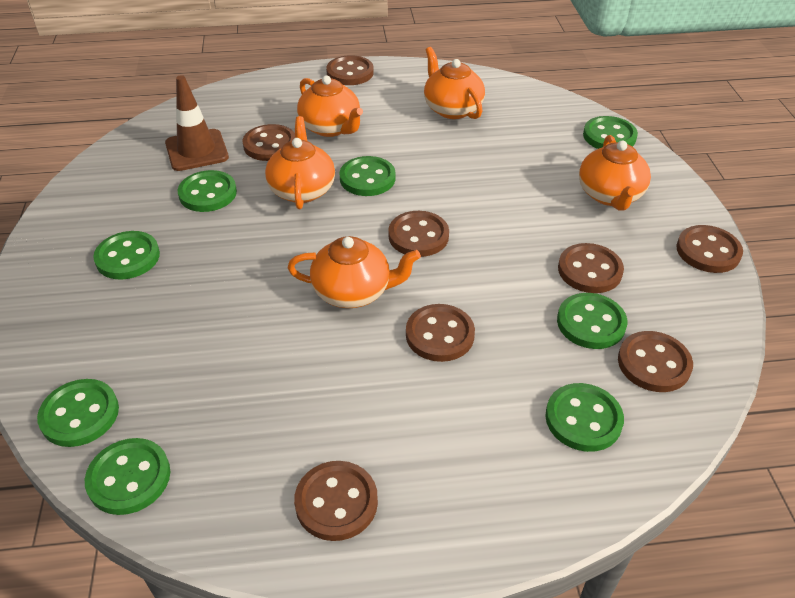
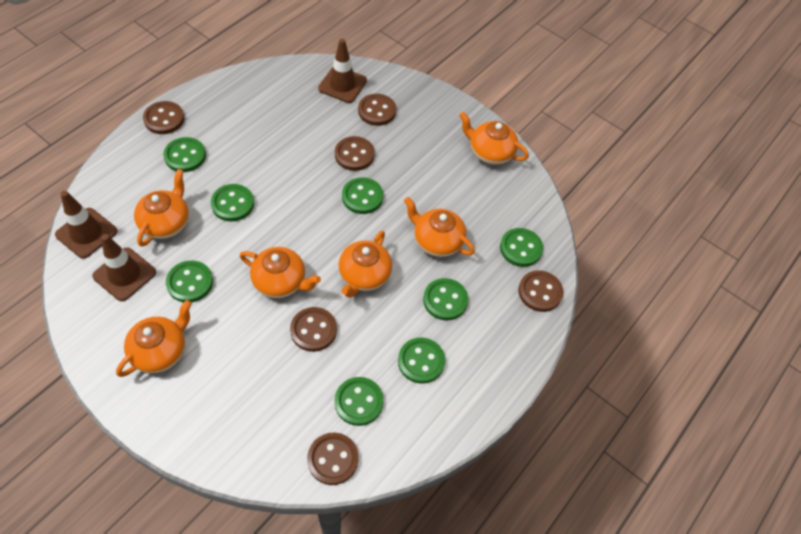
brown button: 8 -> 6
brown traffic cone: 1 -> 3
orange teapot: 5 -> 6

